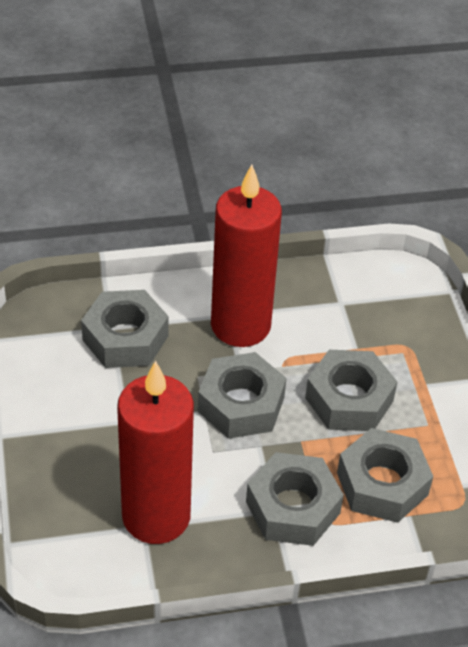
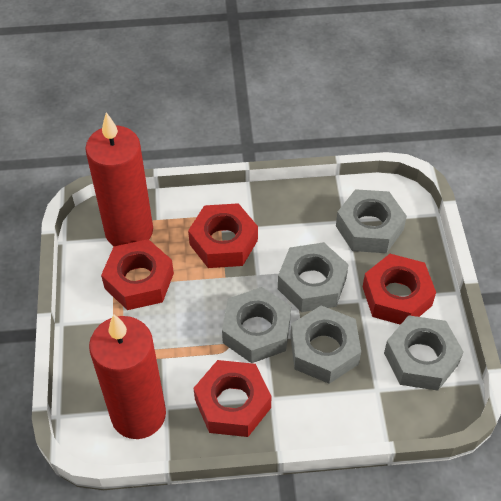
red nut: 0 -> 4

